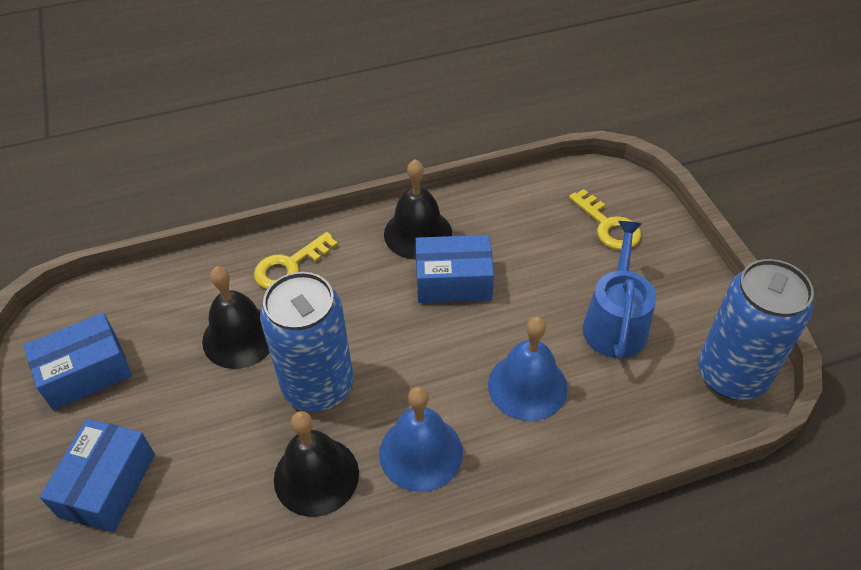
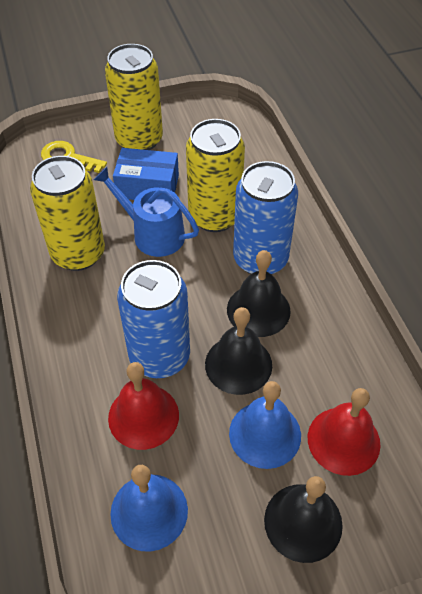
blue box: 3 -> 1
red bell: 0 -> 2
yellow can: 0 -> 3
yellow key: 2 -> 1

